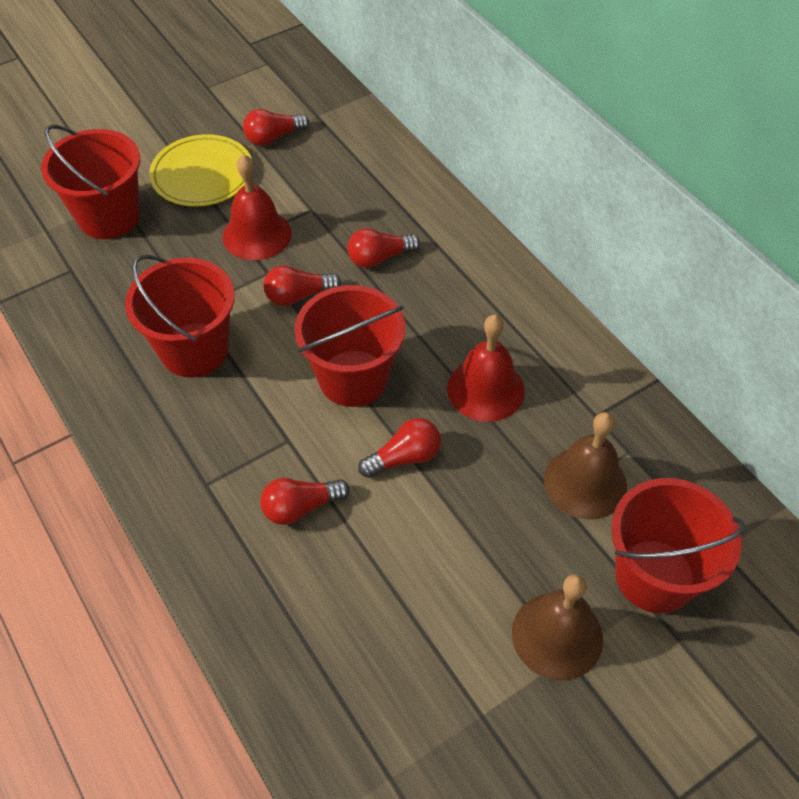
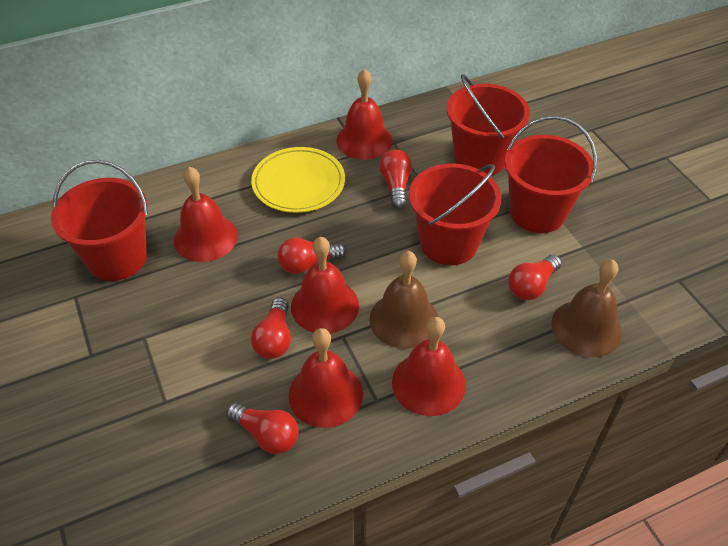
red bell: 2 -> 5

